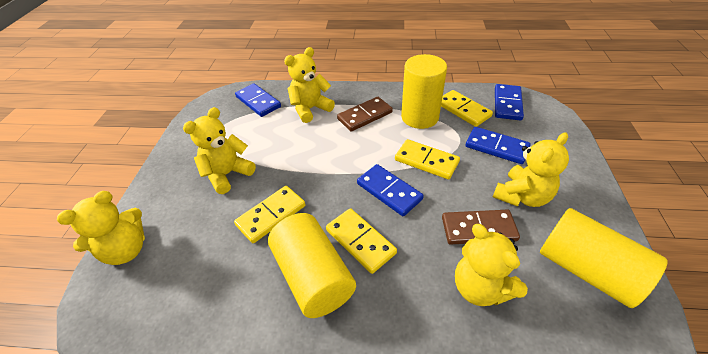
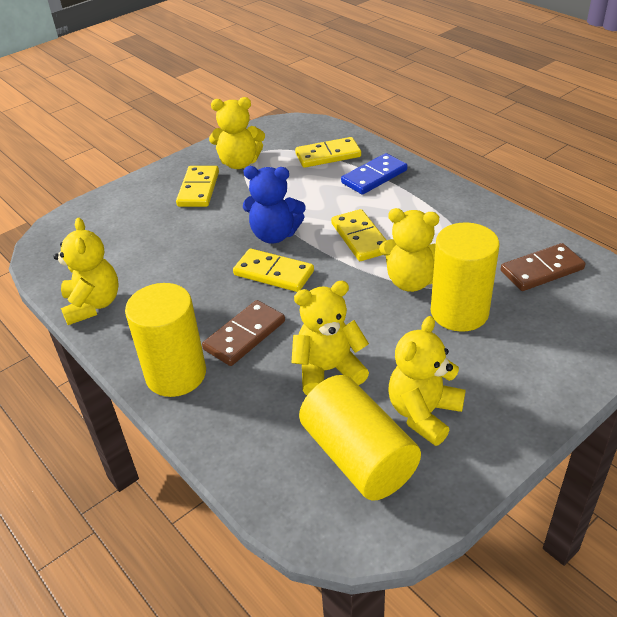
blue domino: 4 -> 1
blue teddy bear: 0 -> 1

